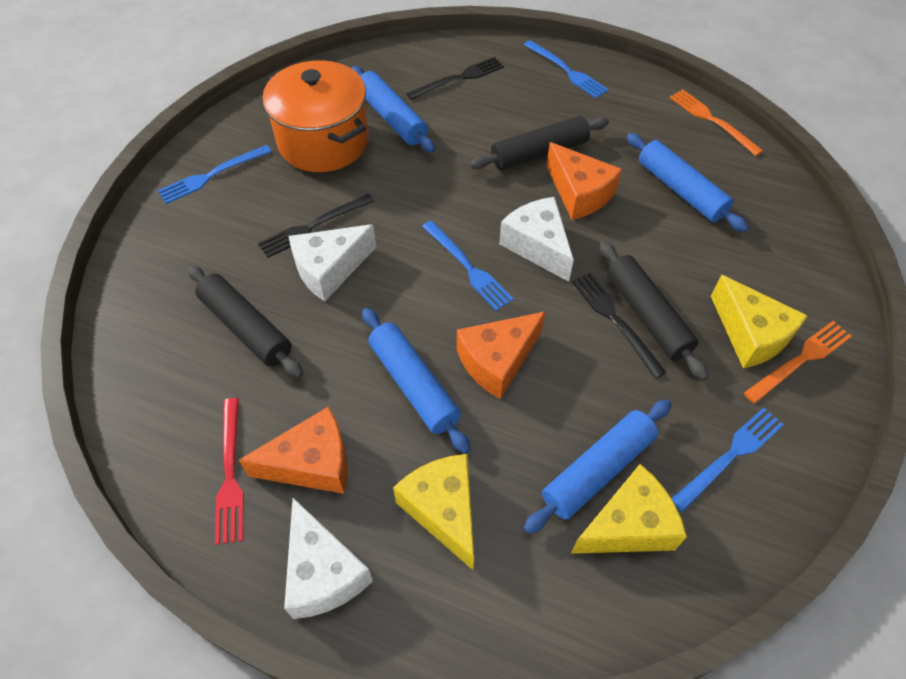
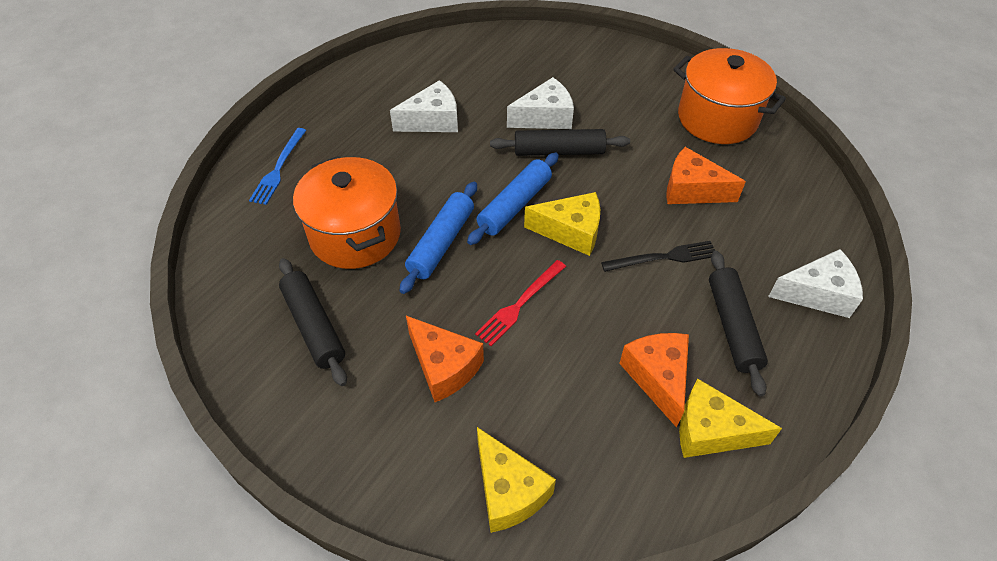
black fork: 3 -> 1
blue fork: 4 -> 1
blue rolling pin: 4 -> 2
orange fork: 2 -> 0
orange pot: 1 -> 2

